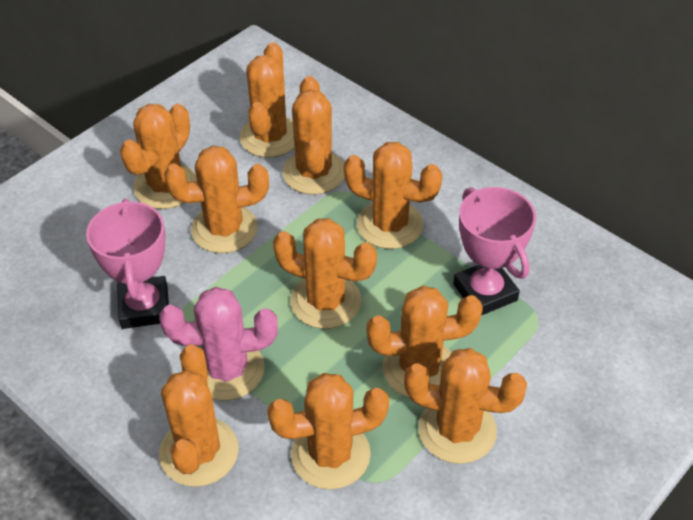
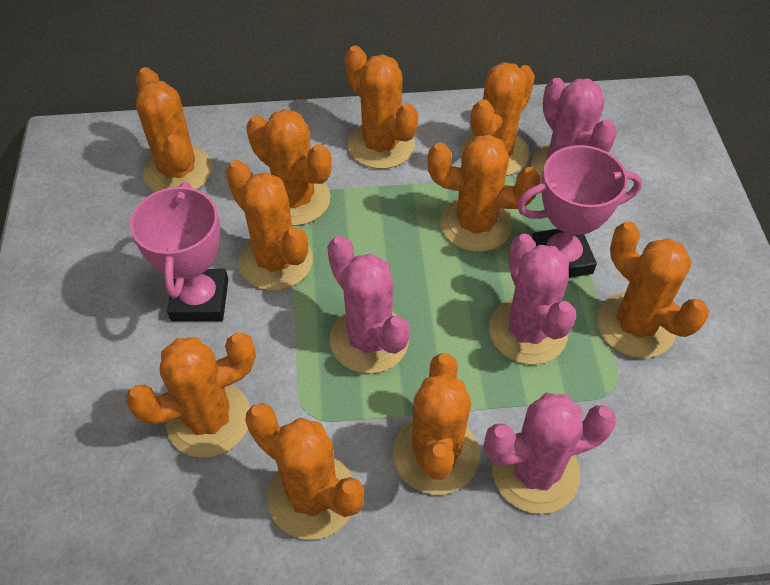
pink cactus: 1 -> 4

